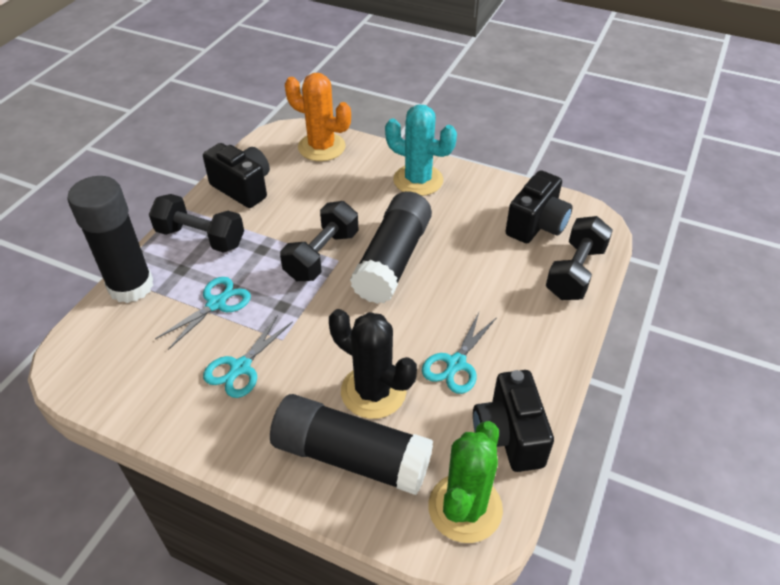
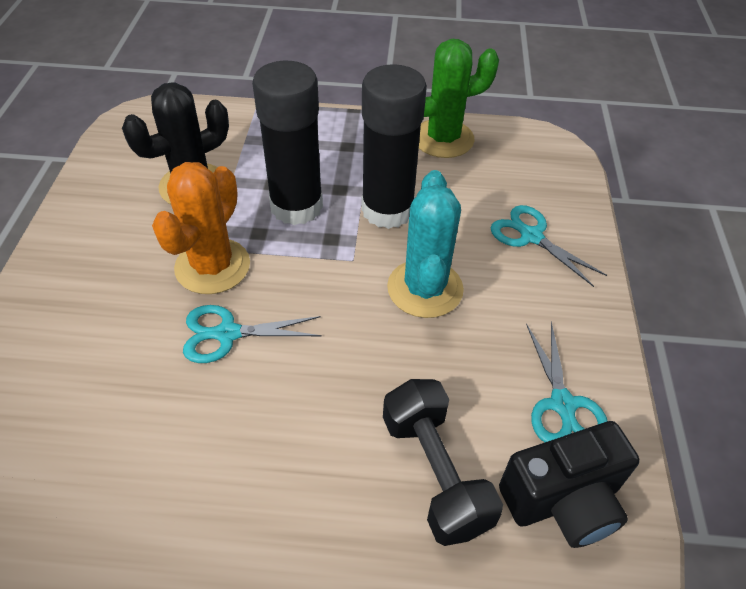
black camera: 3 -> 1
black dumbbell: 3 -> 1
black glue stick: 3 -> 2

